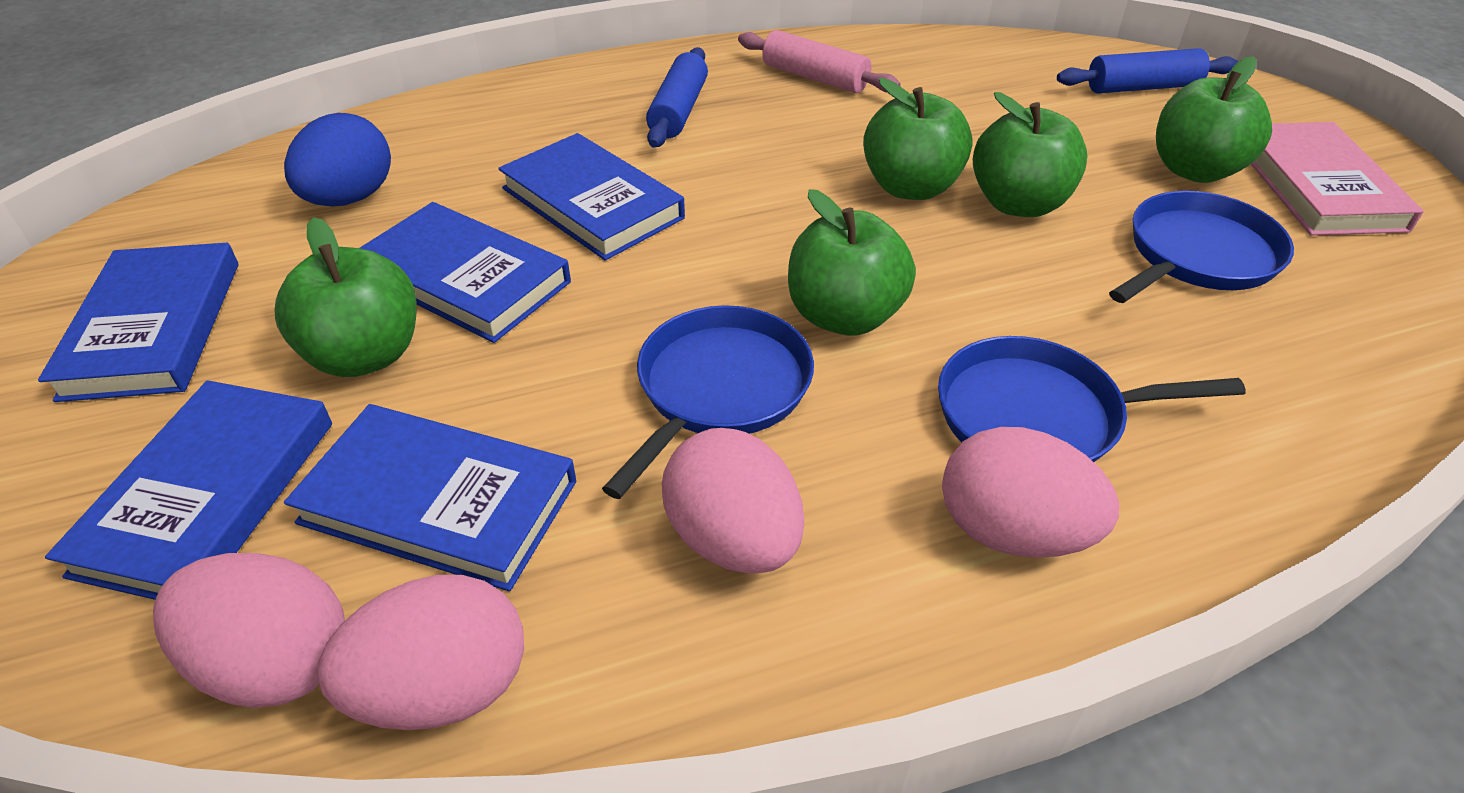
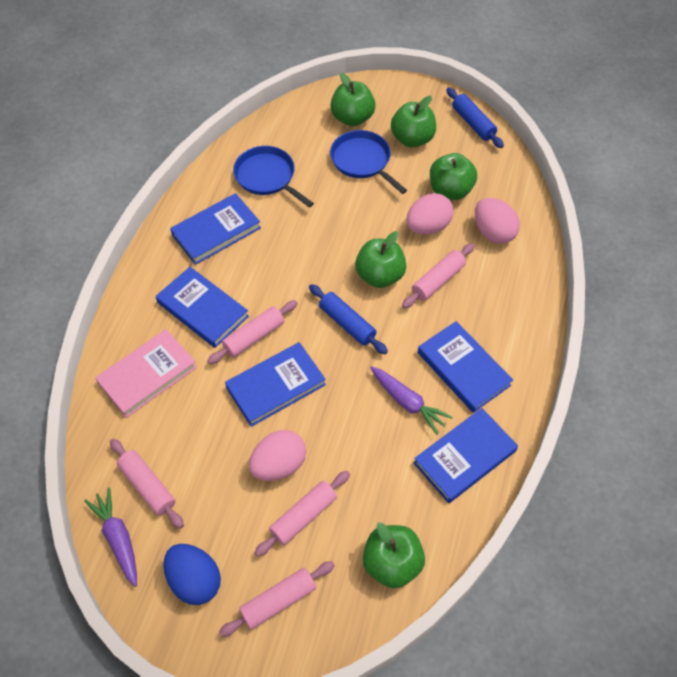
blue pan: 3 -> 2
pink egg: 4 -> 3
pink rolling pin: 1 -> 5
purple carrot: 0 -> 2

